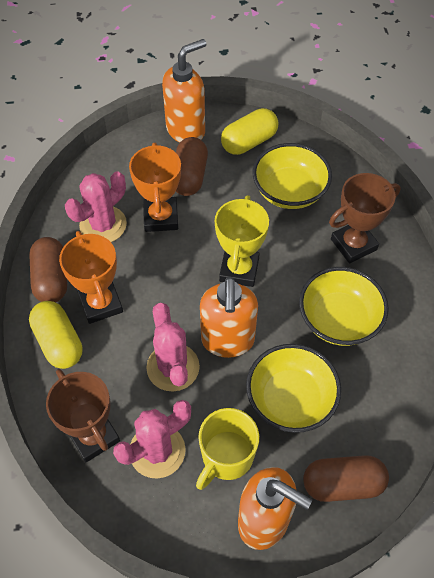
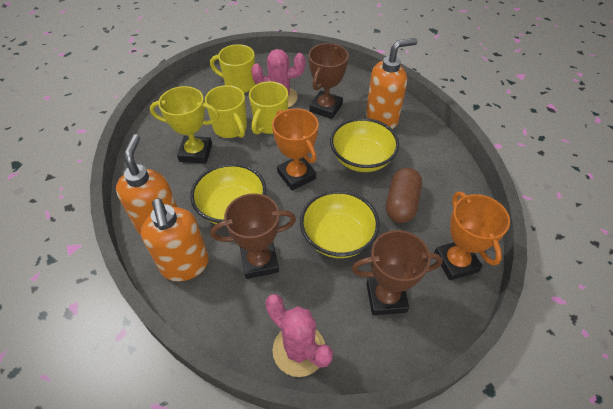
brown capsule: 3 -> 1
brown trophy: 2 -> 3
pink cactus: 3 -> 2
yellow capsule: 2 -> 0
yellow mug: 1 -> 3

